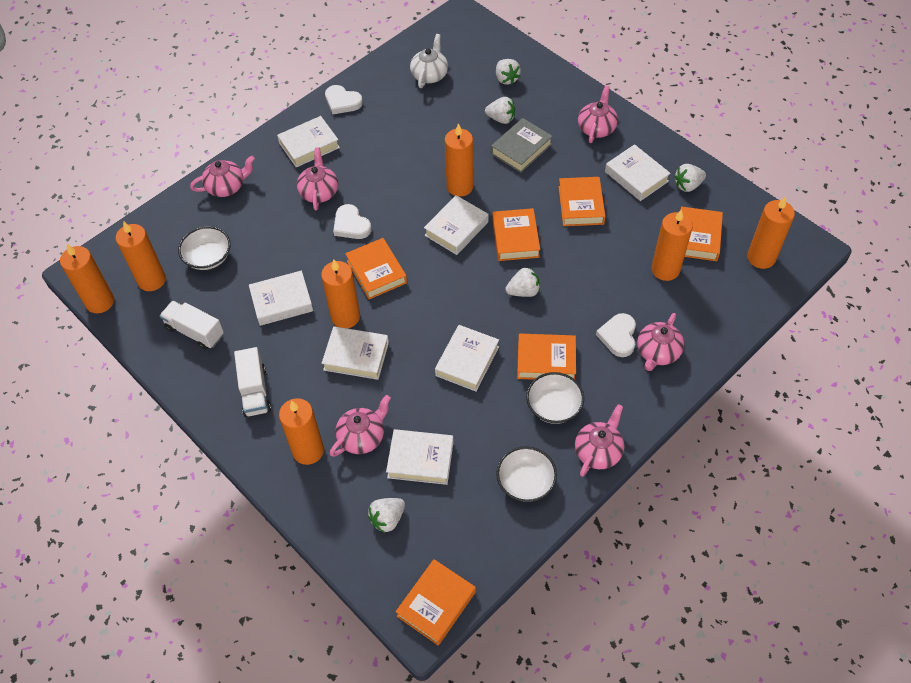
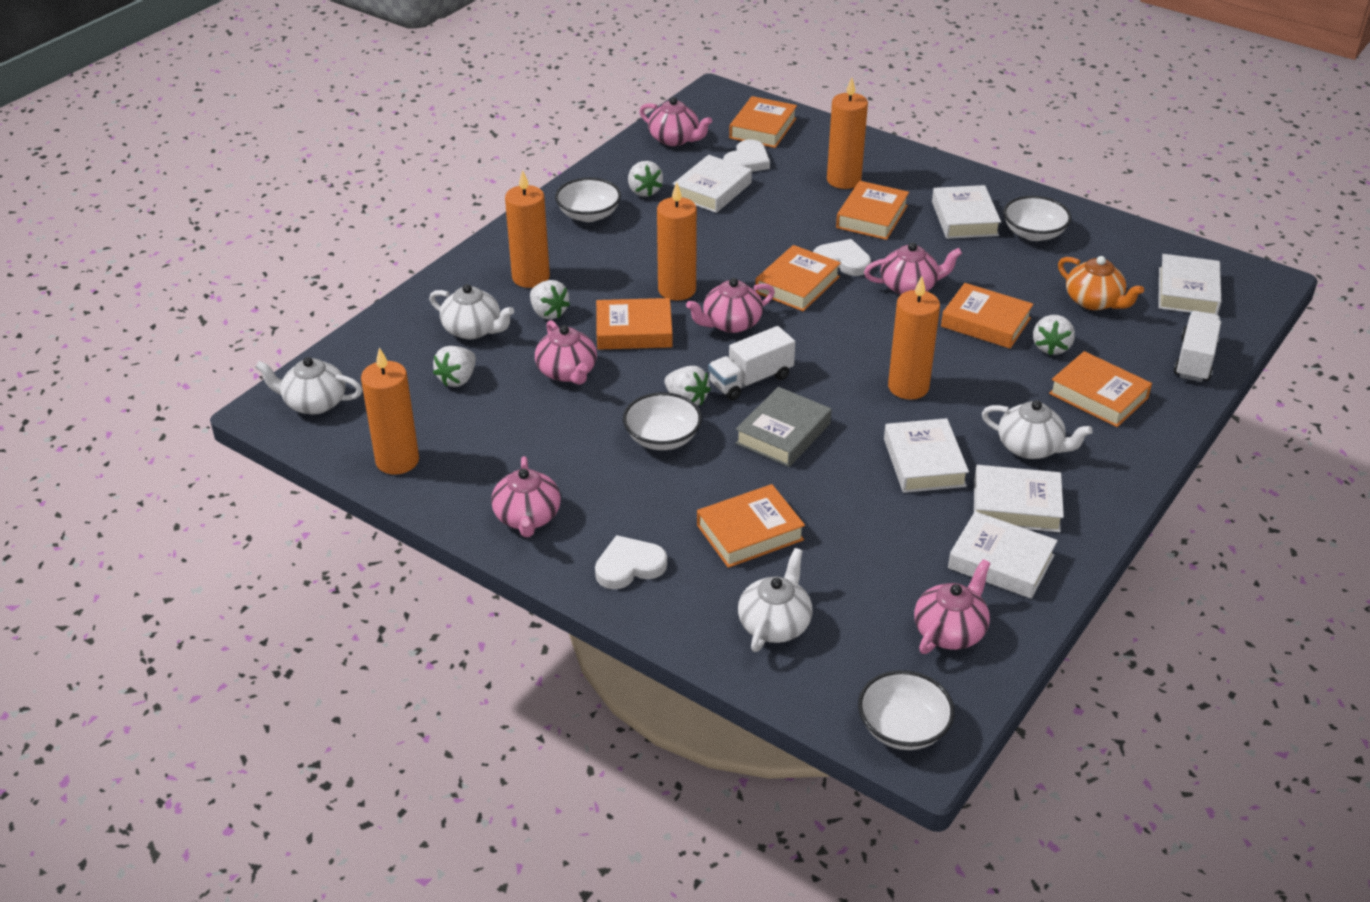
orange book: 6 -> 7
orange candle: 7 -> 5
orange teapot: 0 -> 1
white book: 7 -> 6
white bowl: 3 -> 4
white teapot: 1 -> 4

